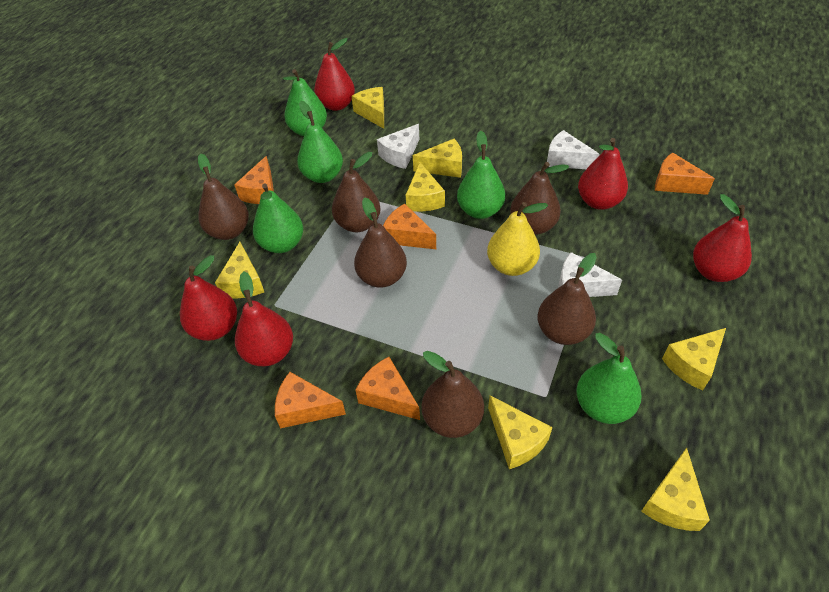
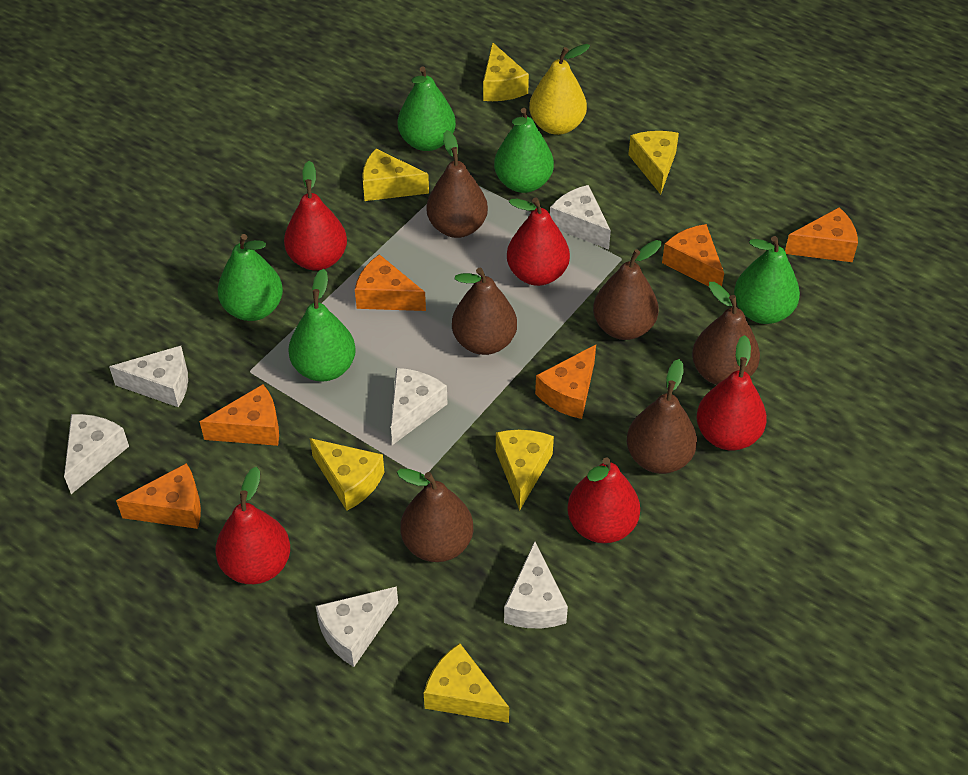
orange cheese: 5 -> 6
white cheese: 3 -> 6
yellow cheese: 7 -> 6

